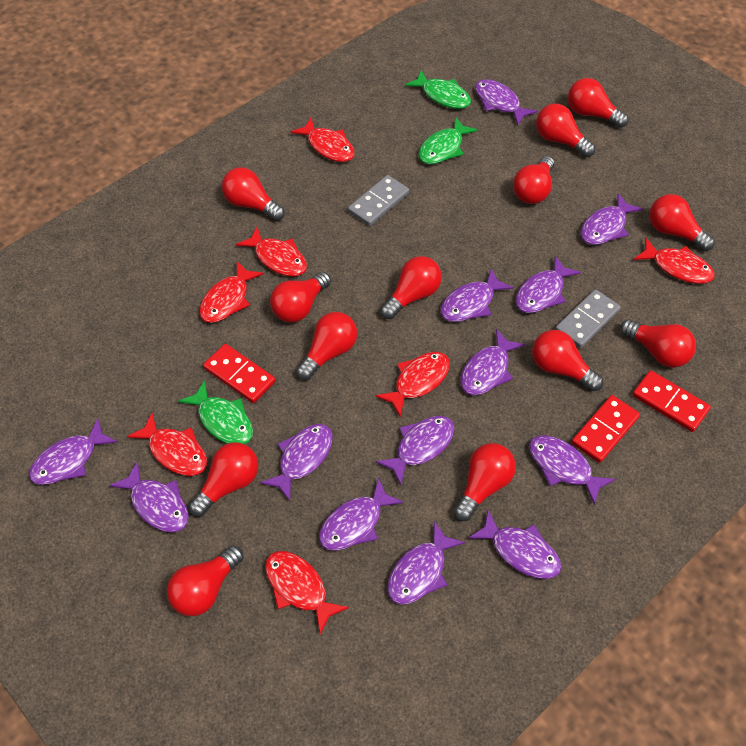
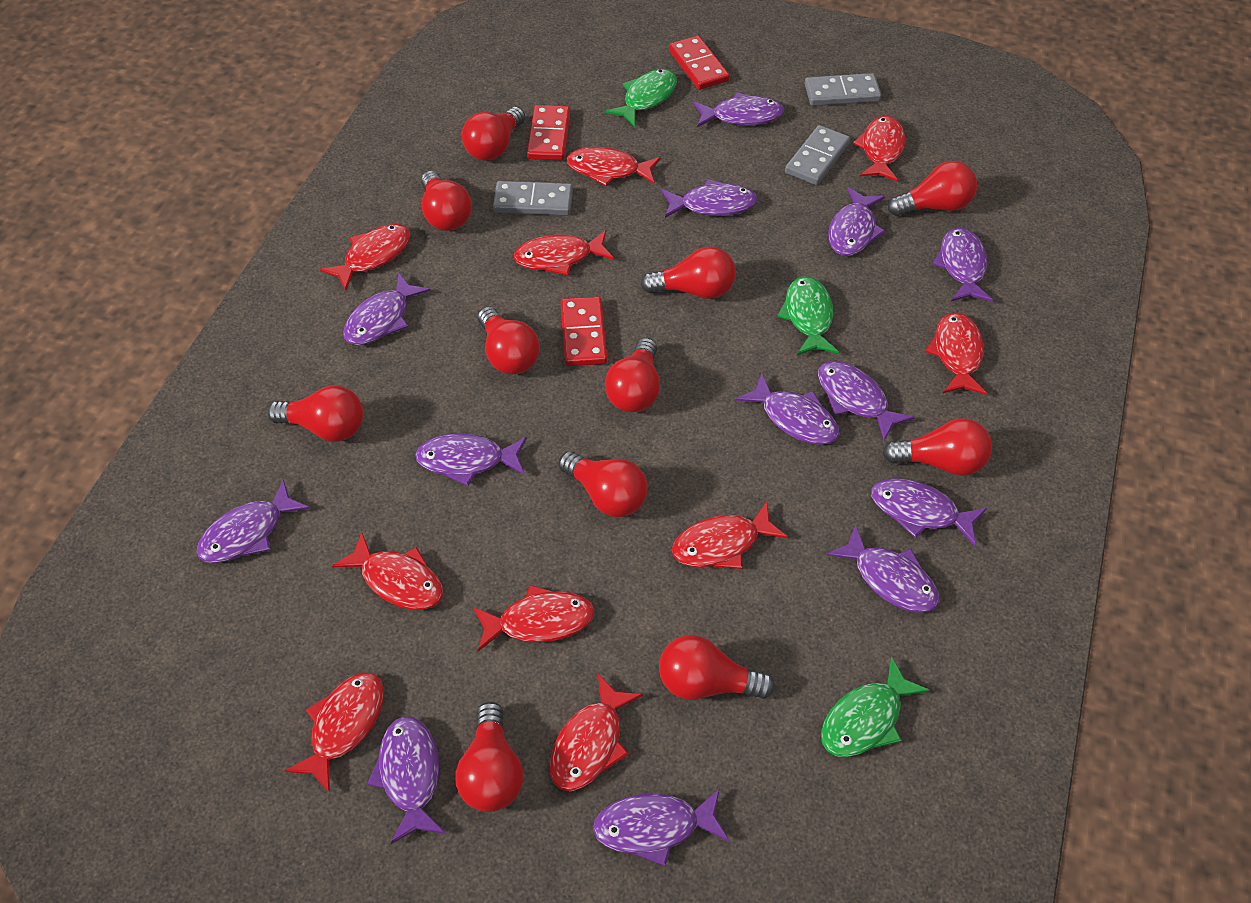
grey domino: 2 -> 3
red fish: 7 -> 10
red light bulb: 13 -> 11

